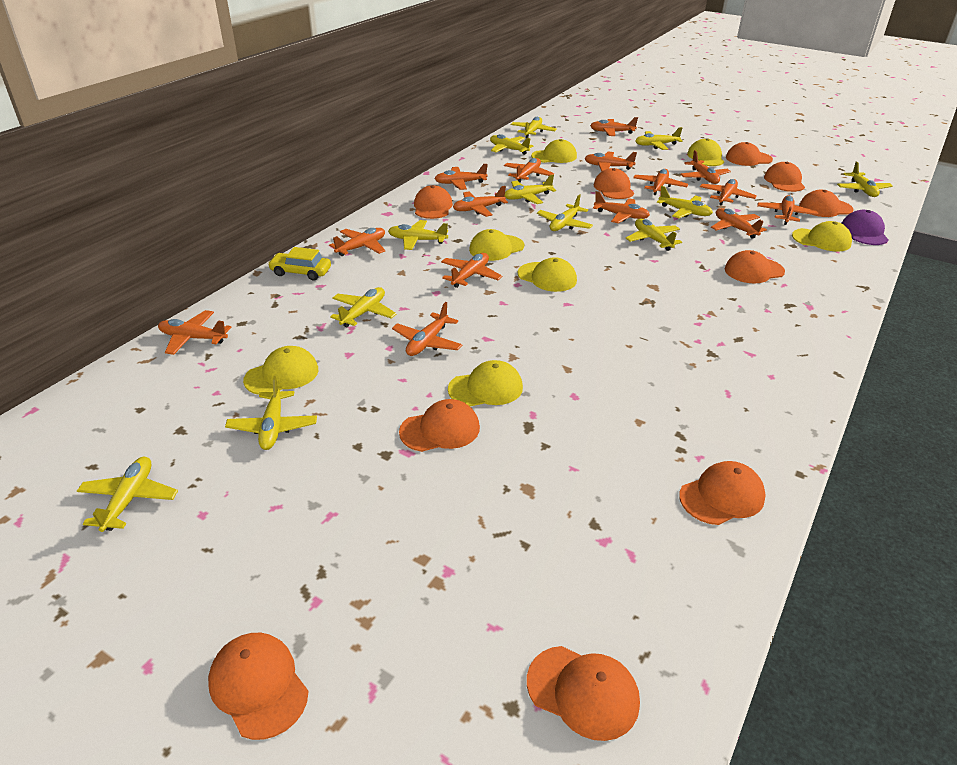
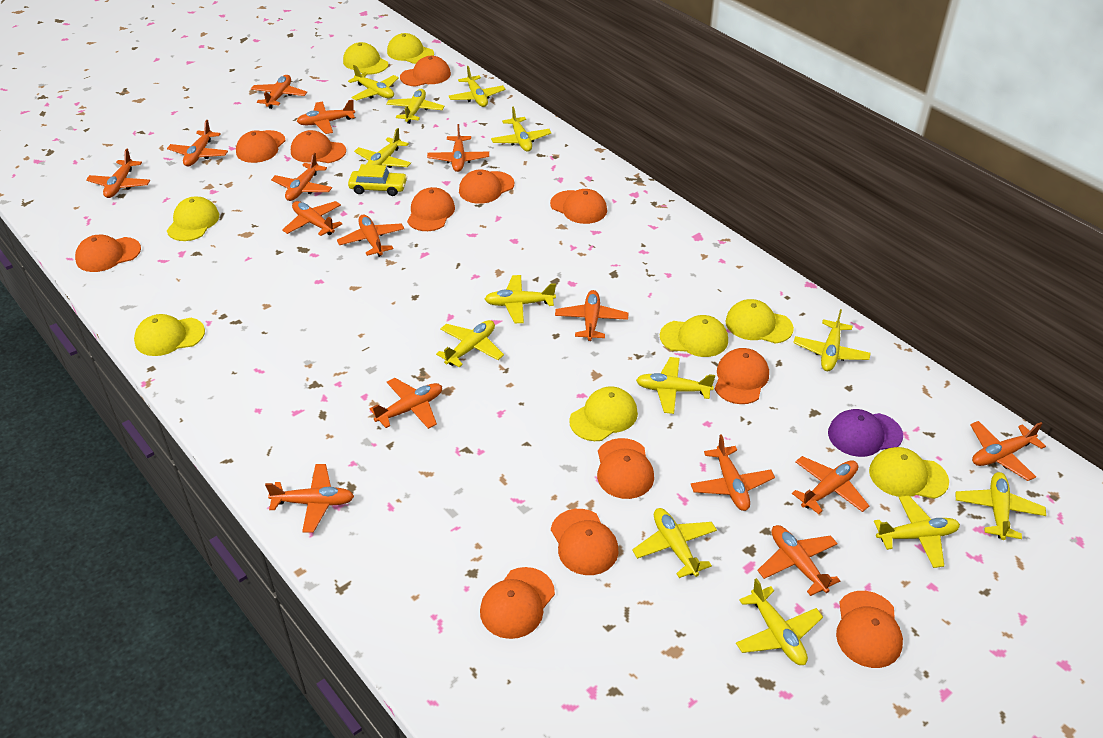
orange cap: 10 -> 12
yellow cap: 7 -> 8
yellow plane: 12 -> 13

